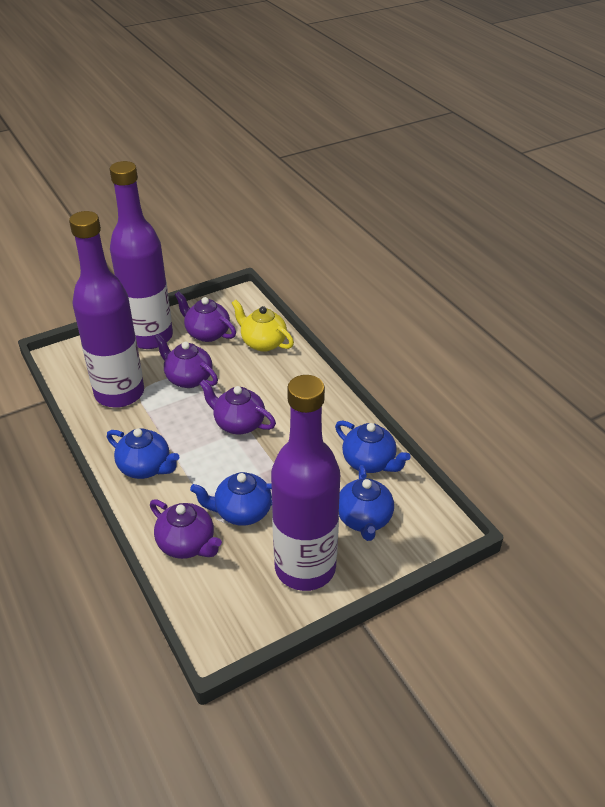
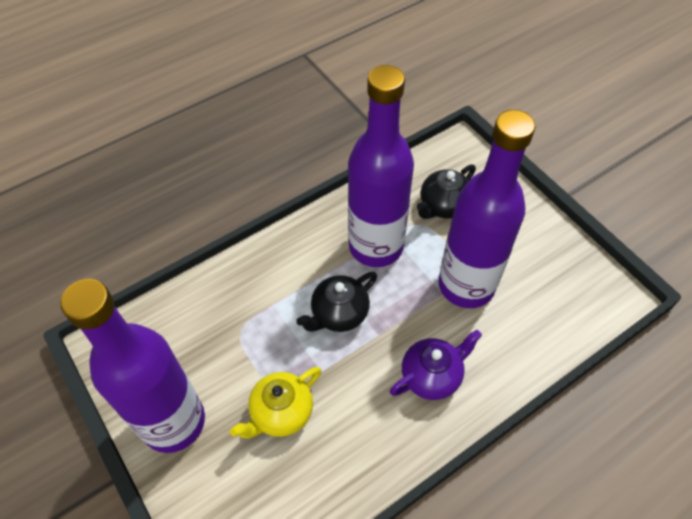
black teapot: 0 -> 2
blue teapot: 4 -> 0
purple teapot: 4 -> 1

